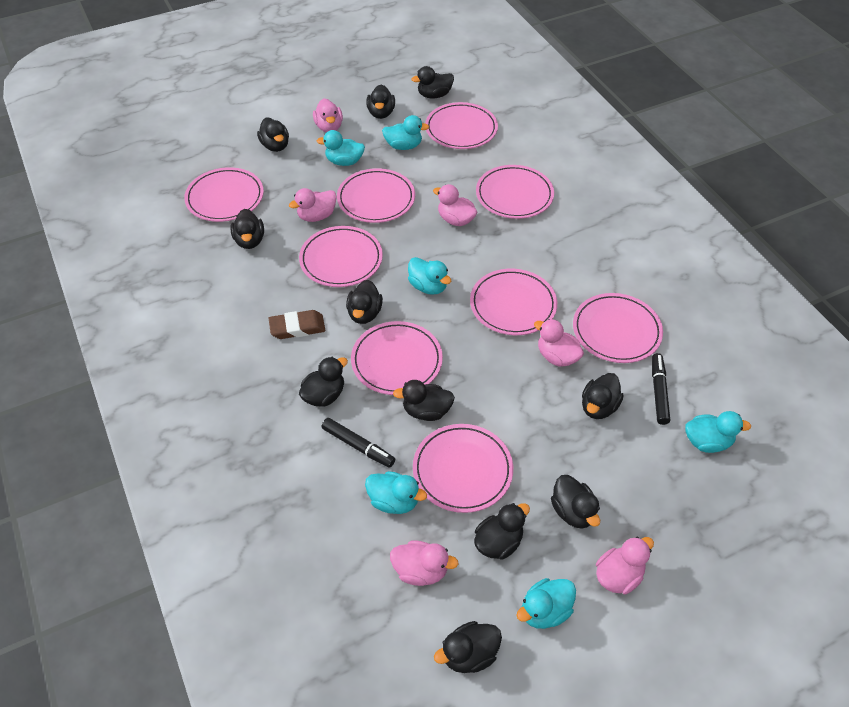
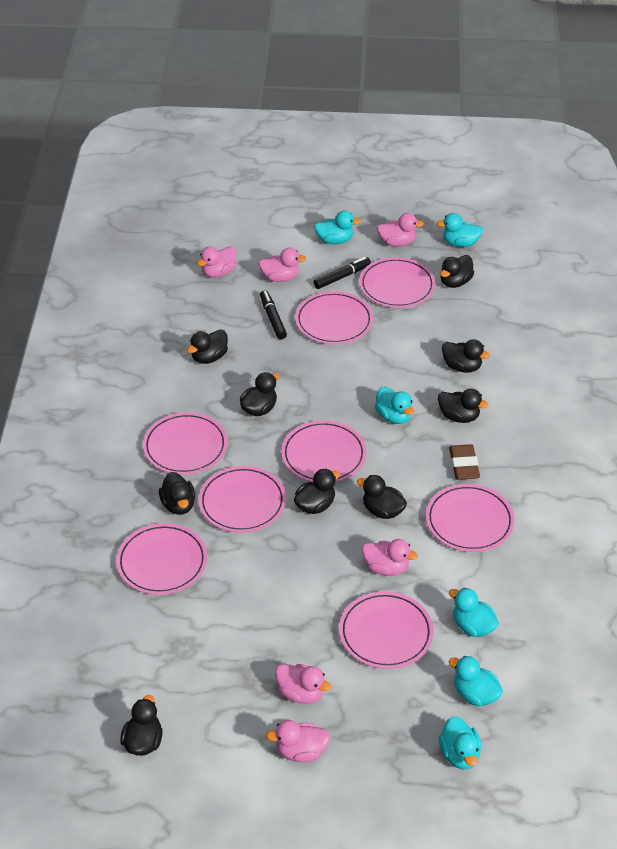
black duck: 11 -> 9
pink plate: 9 -> 8

